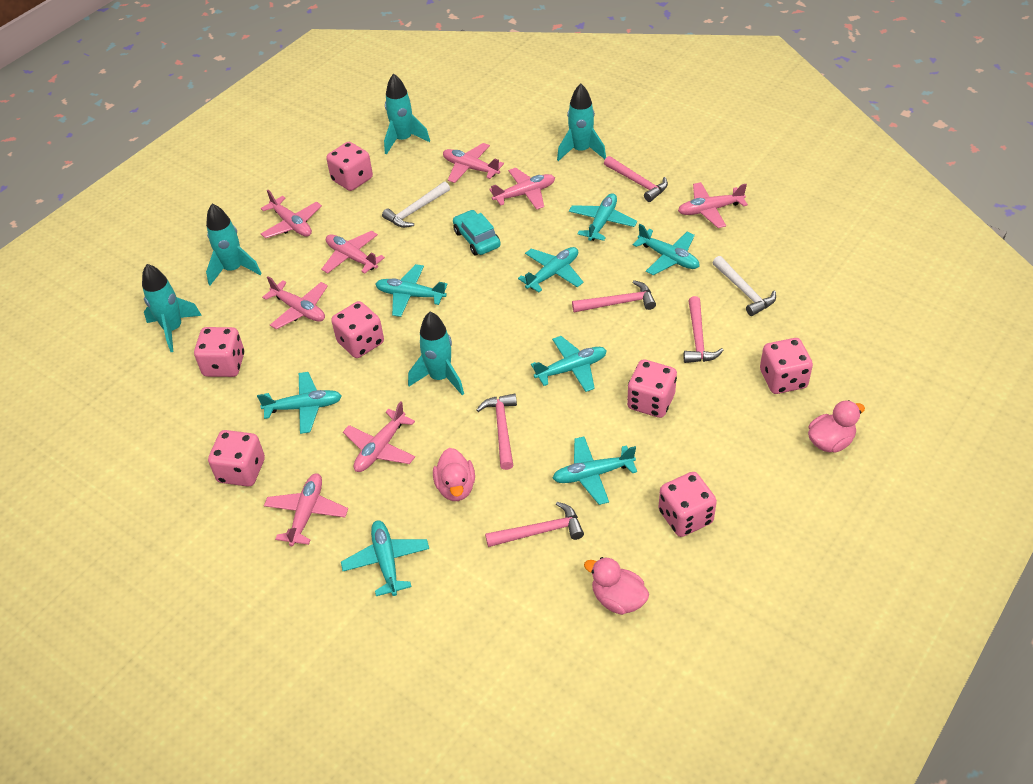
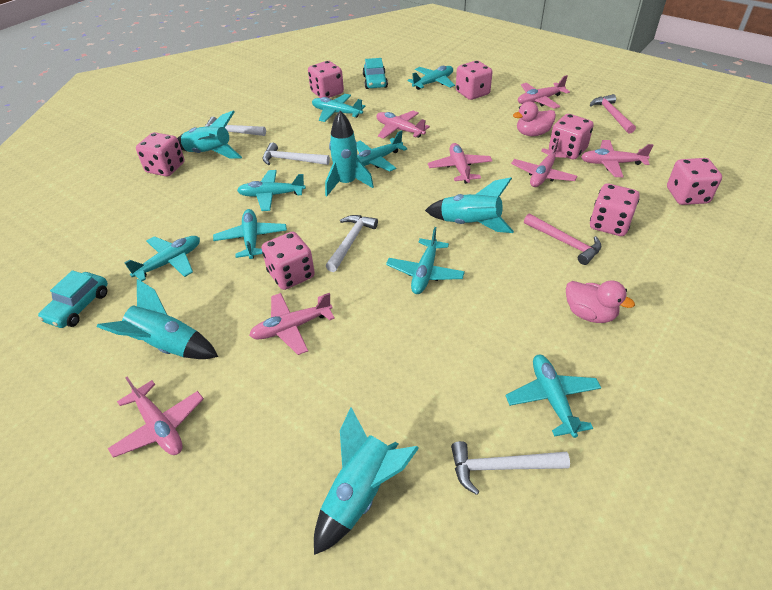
pink duck: 3 -> 2
pink hammer: 5 -> 2
pink plane: 8 -> 7
turquoise car: 1 -> 2
white hammer: 2 -> 4

